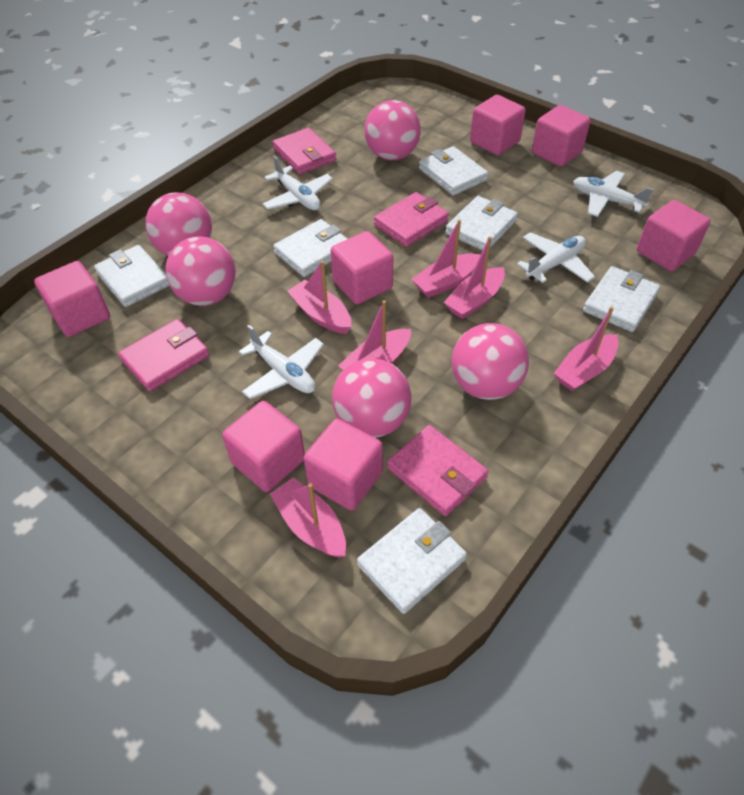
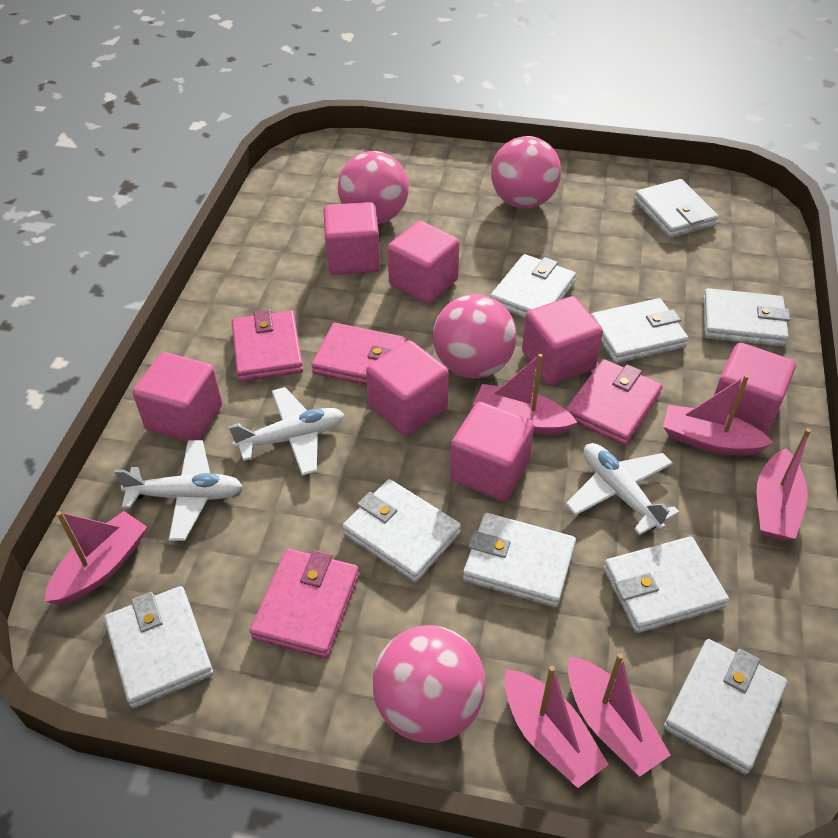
pink ball: 5 -> 4
white plane: 4 -> 3
white wallet: 6 -> 9

